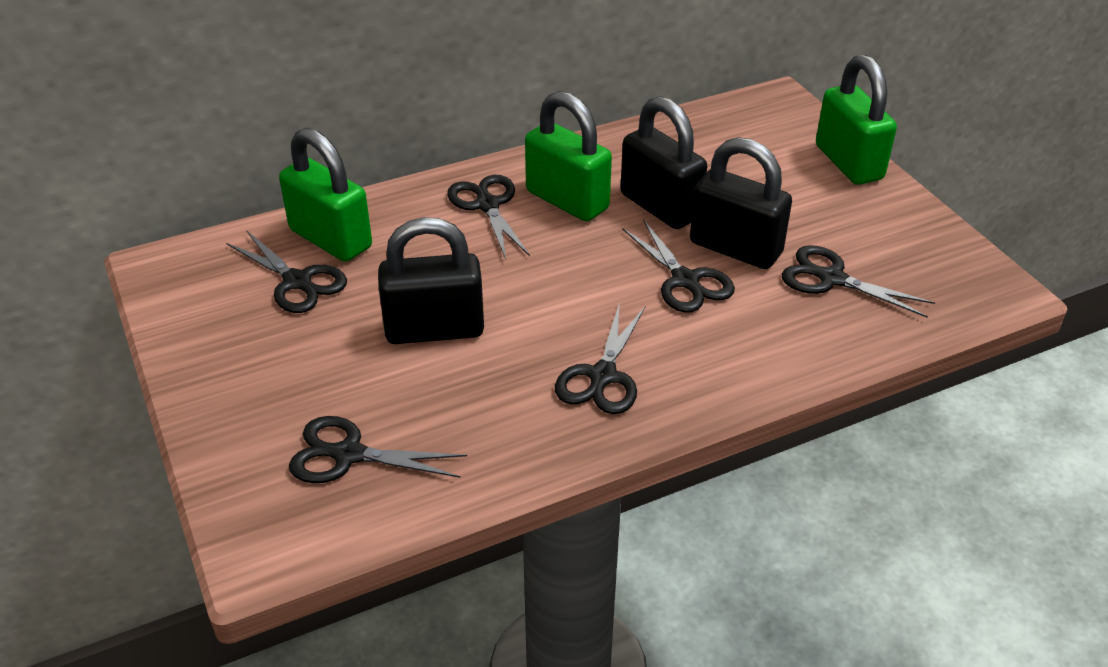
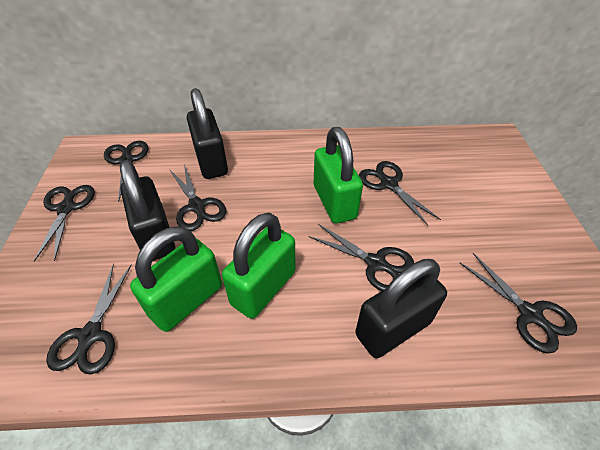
black scissors: 6 -> 7

